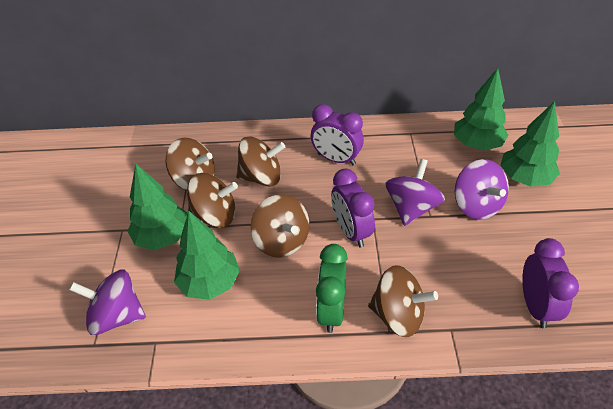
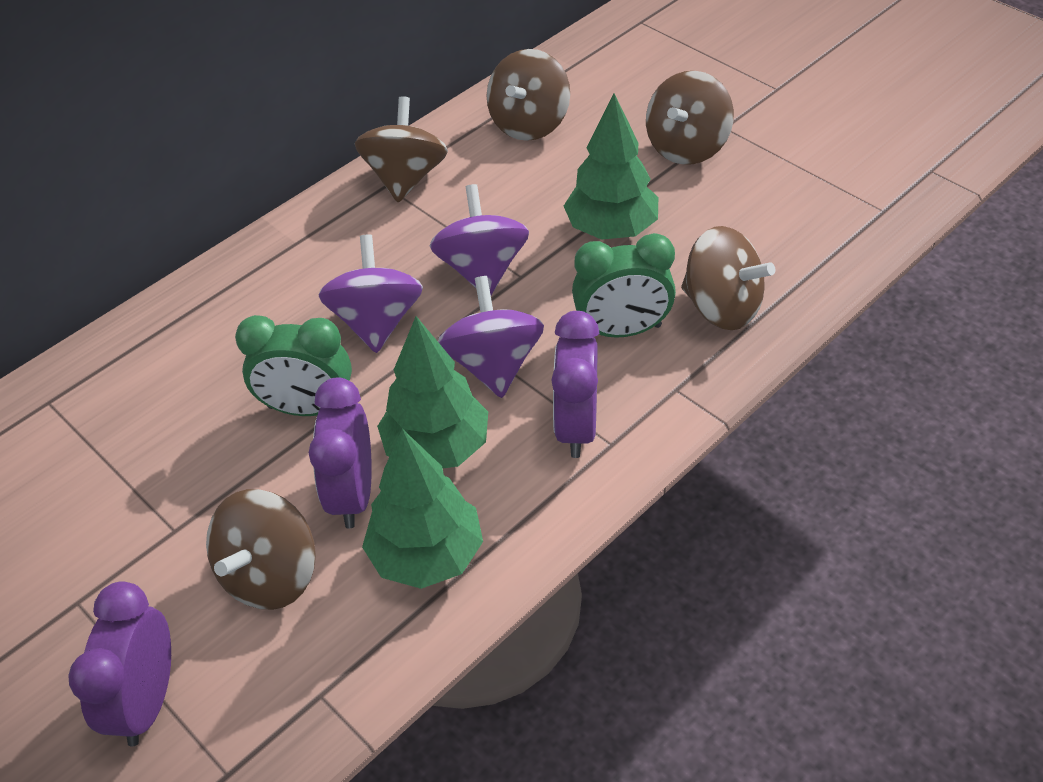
green clock: 1 -> 2
green tree: 4 -> 3

